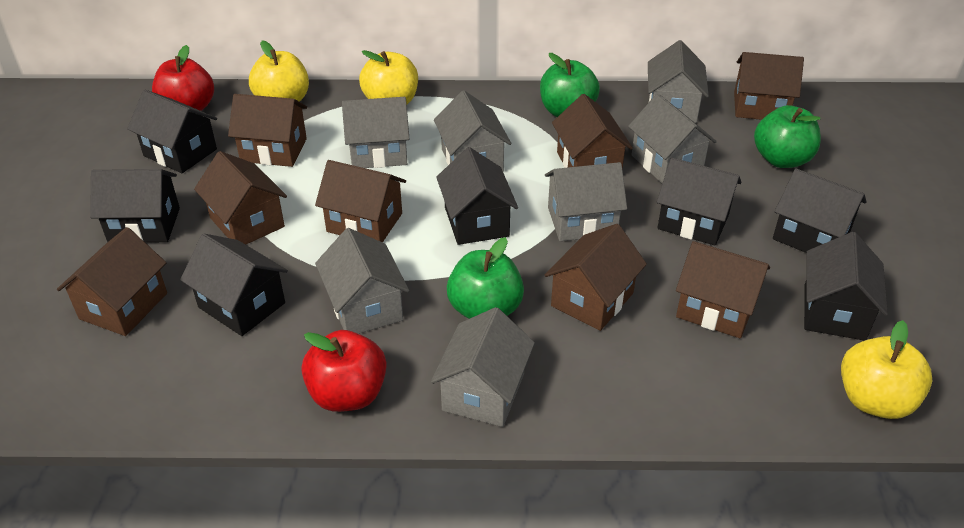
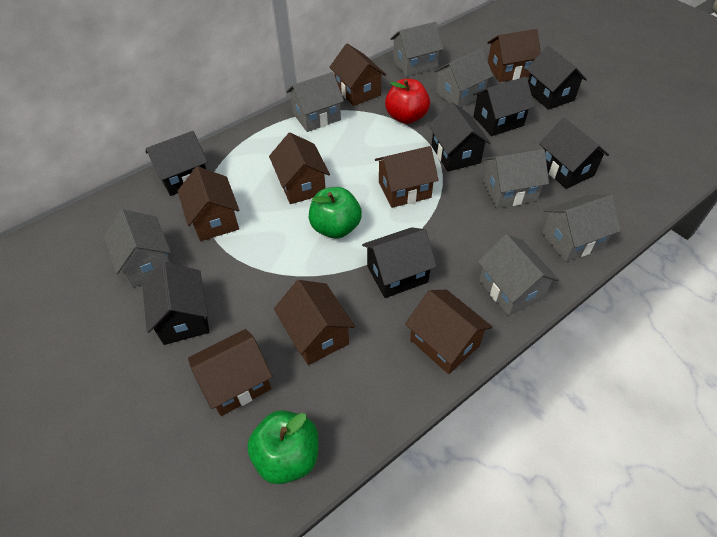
green apple: 3 -> 2
red apple: 2 -> 1
yellow apple: 3 -> 0

